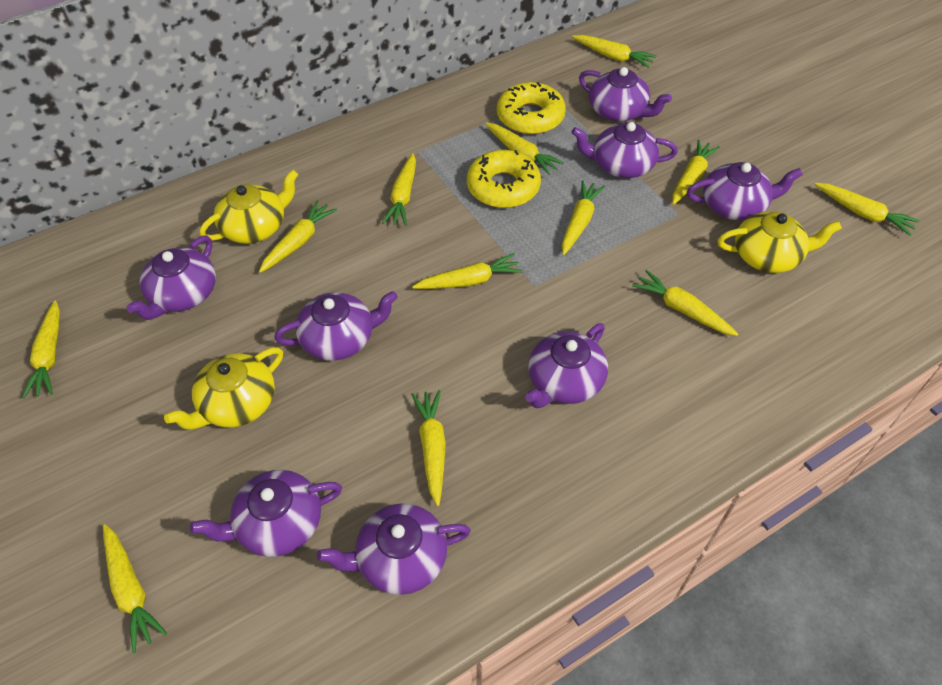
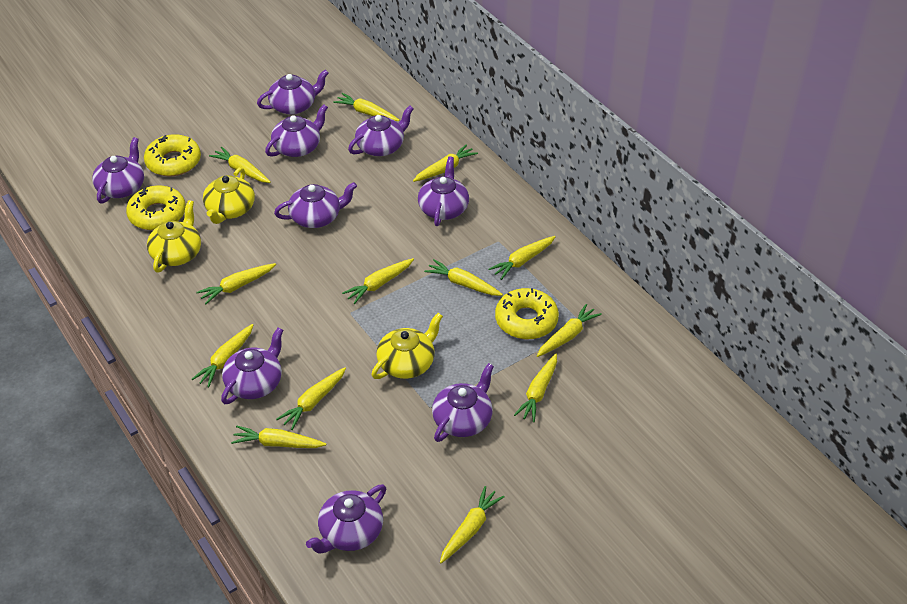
purple teapot: 8 -> 9
yellow carrot: 12 -> 13
yellow donut: 2 -> 3

